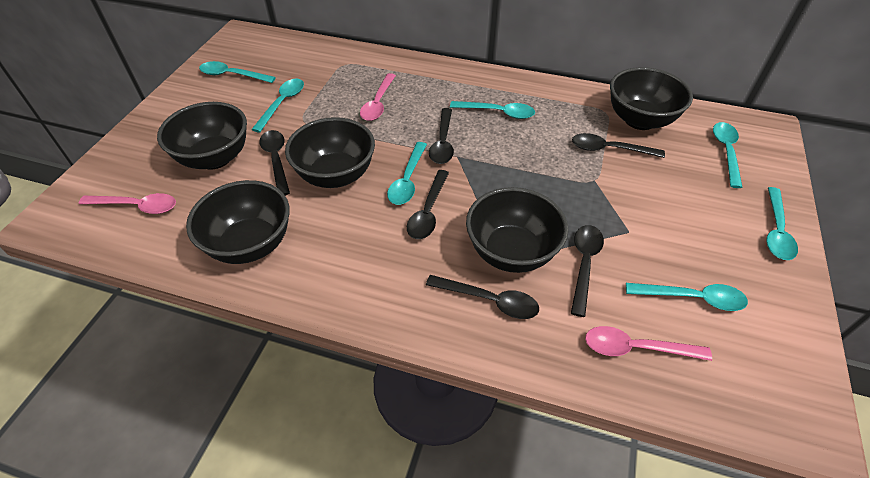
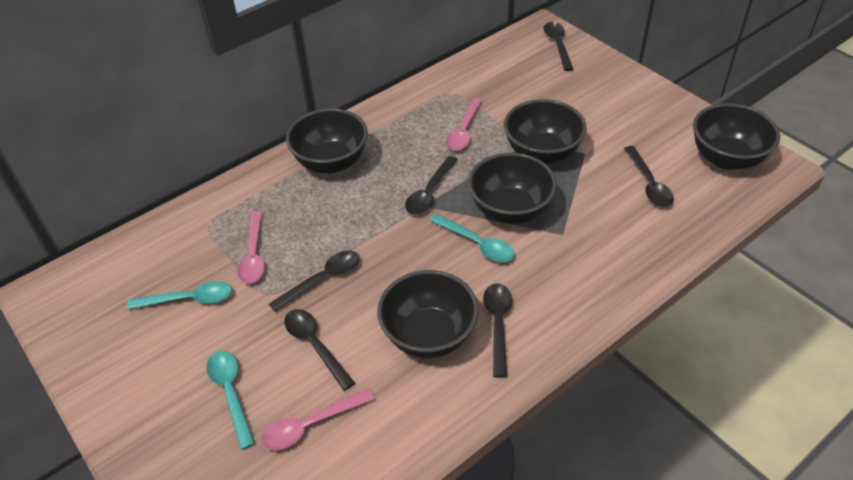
turquoise spoon: 7 -> 3

